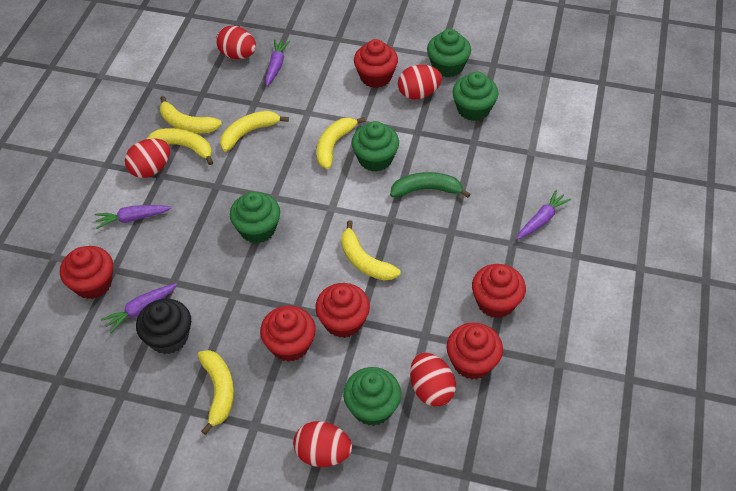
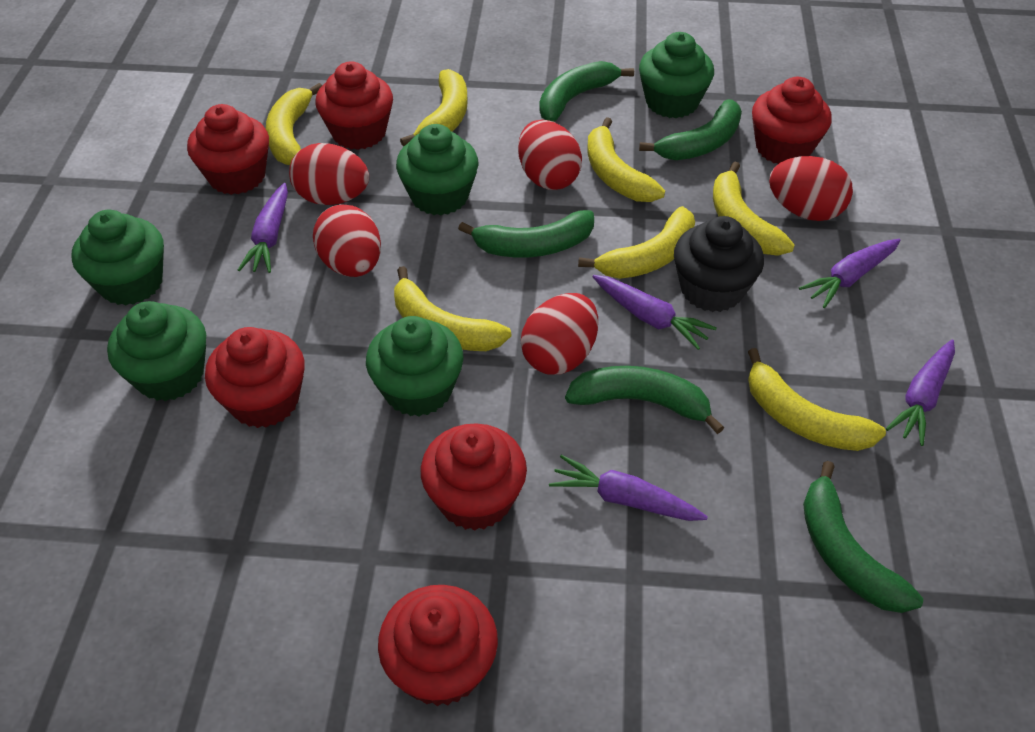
green banana: 1 -> 5
purple carrot: 4 -> 5
yellow banana: 6 -> 7

